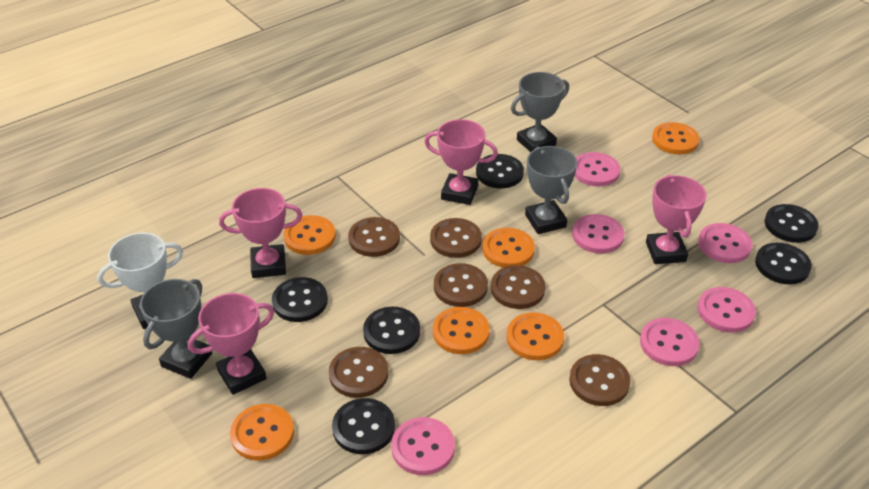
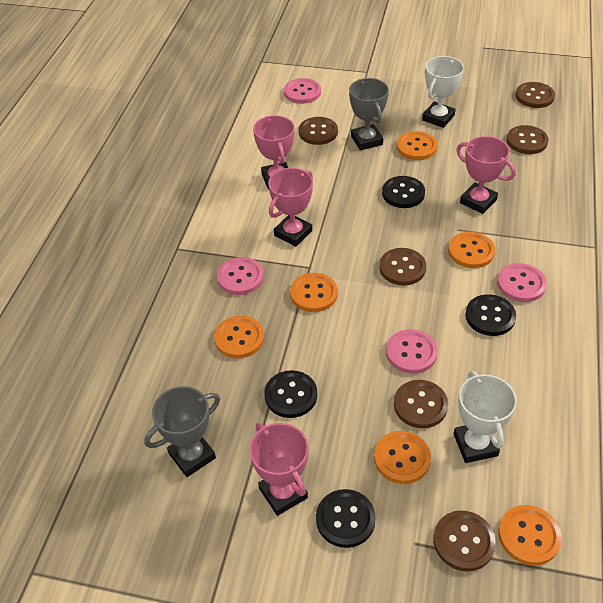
black button: 6 -> 4
grey trophy: 3 -> 2
pink button: 6 -> 4
white trophy: 1 -> 2

